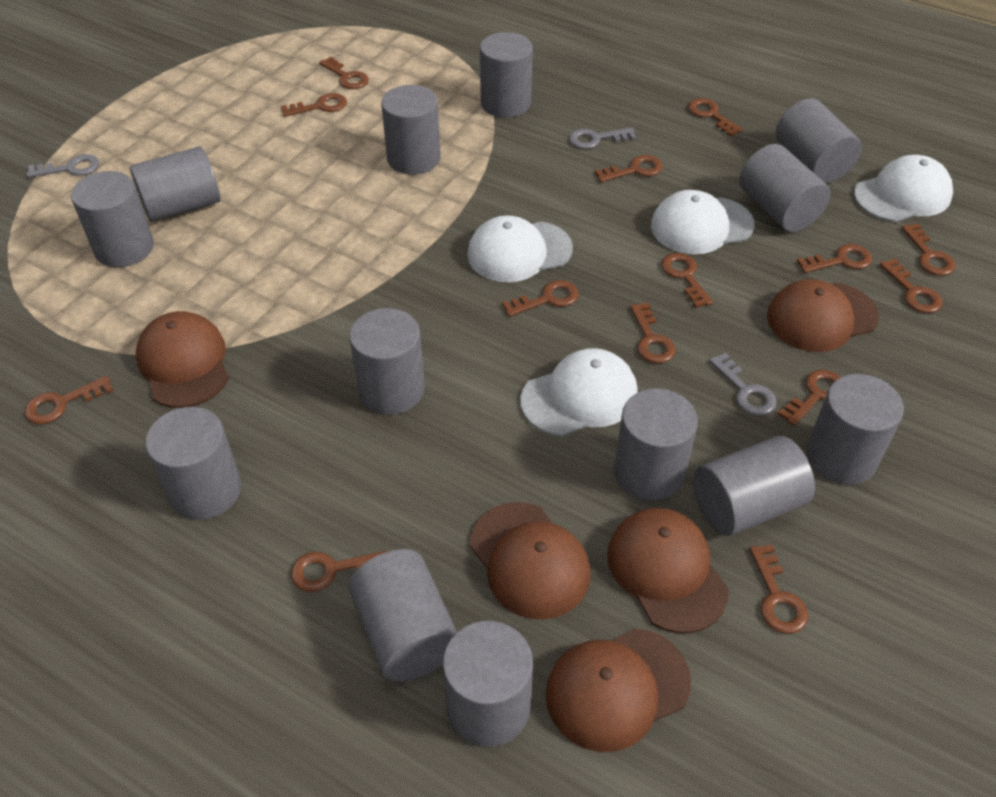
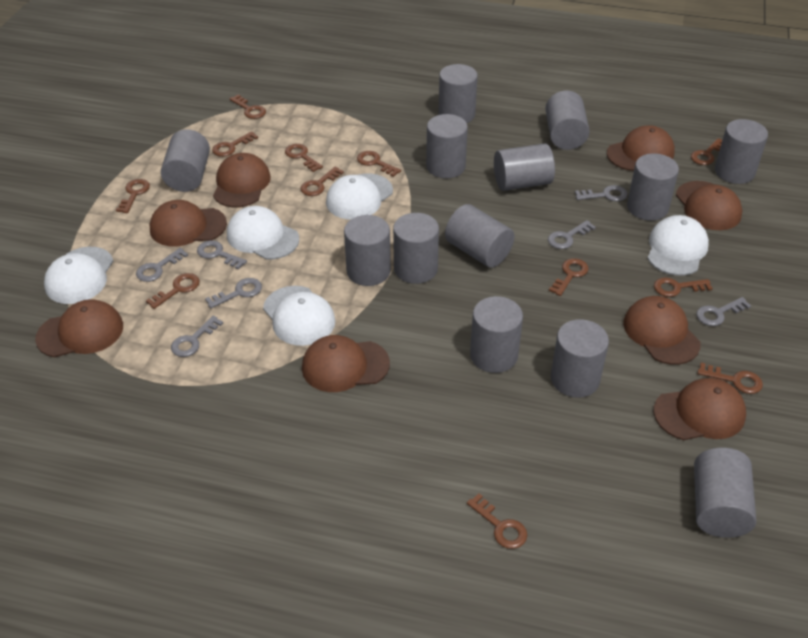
brown cap: 5 -> 8
brown key: 14 -> 12
grey key: 3 -> 7
white cap: 4 -> 5

